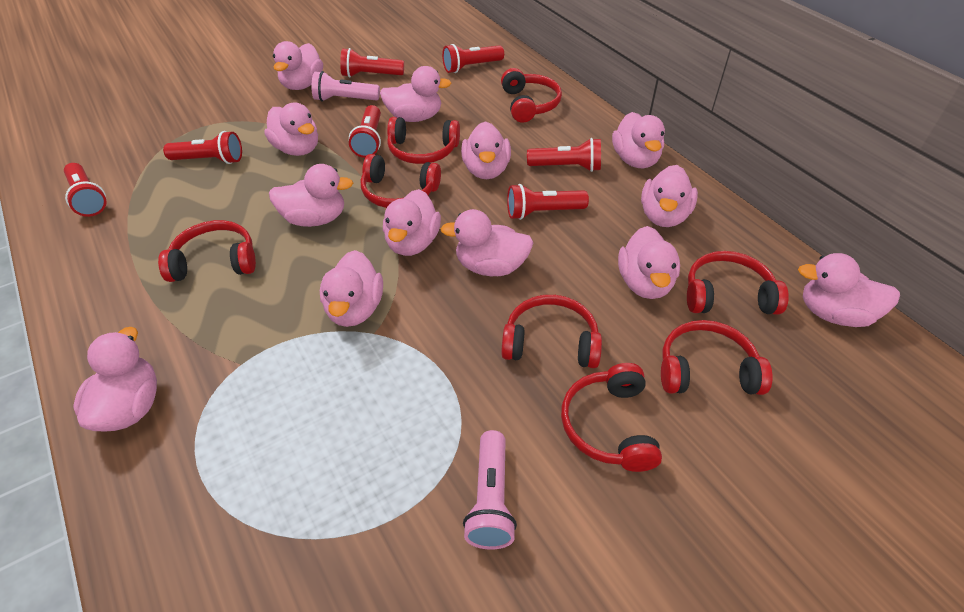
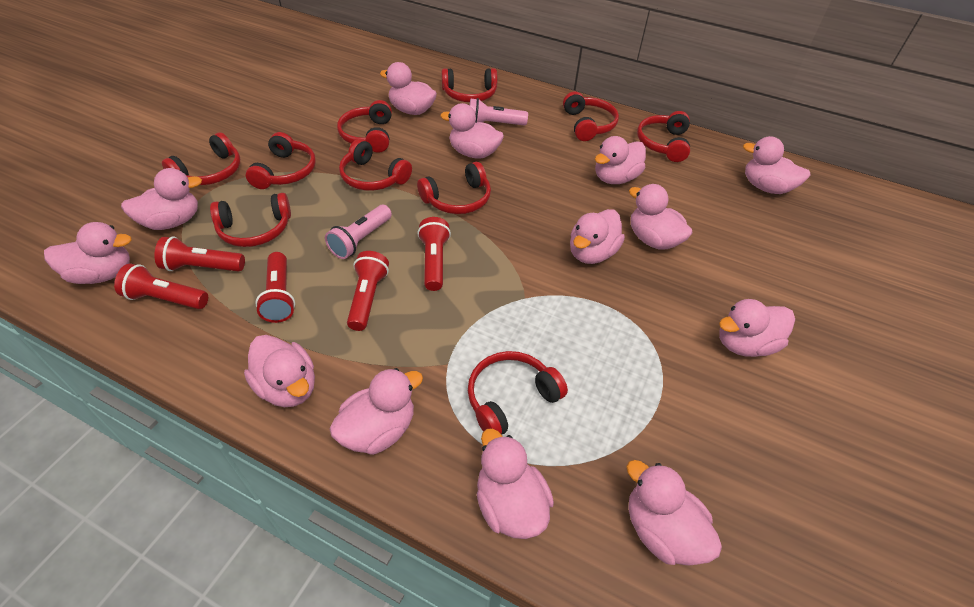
red flashlight: 7 -> 5
red headphones: 8 -> 10

